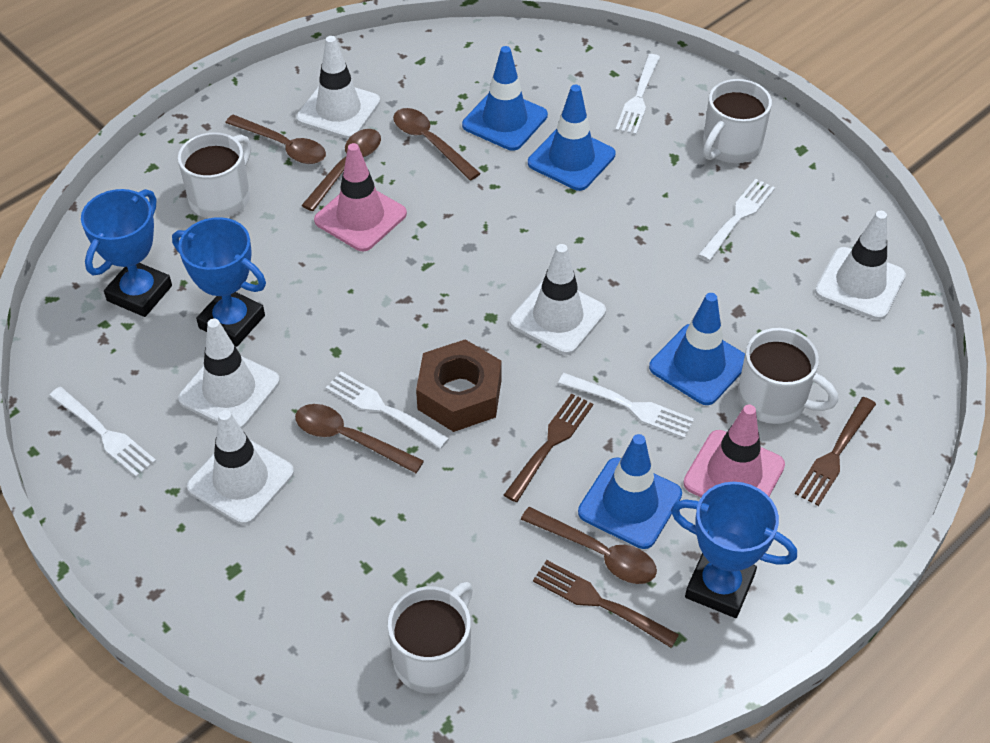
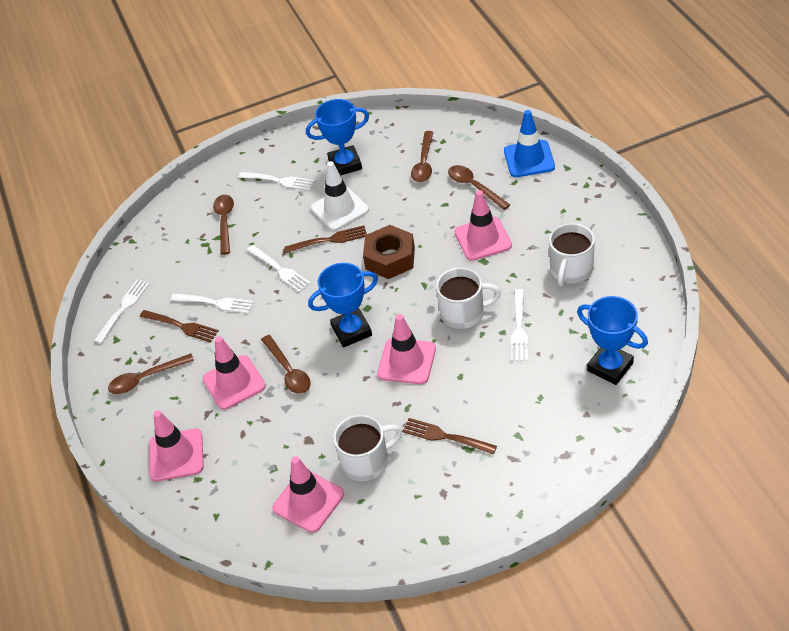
blue traffic cone: 4 -> 1
pink traffic cone: 2 -> 5
white mug: 4 -> 3
white traffic cone: 5 -> 1

